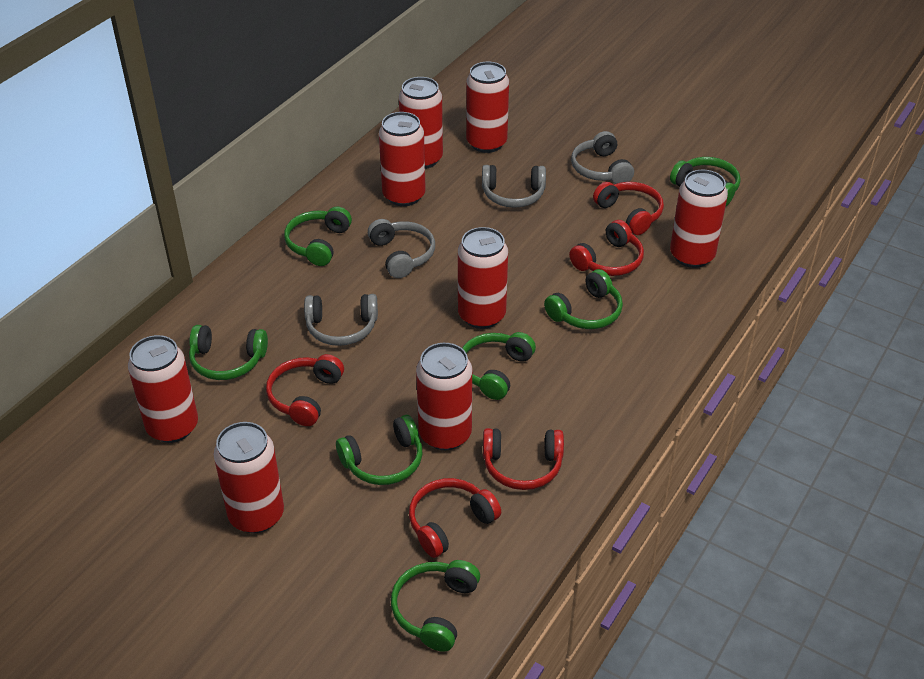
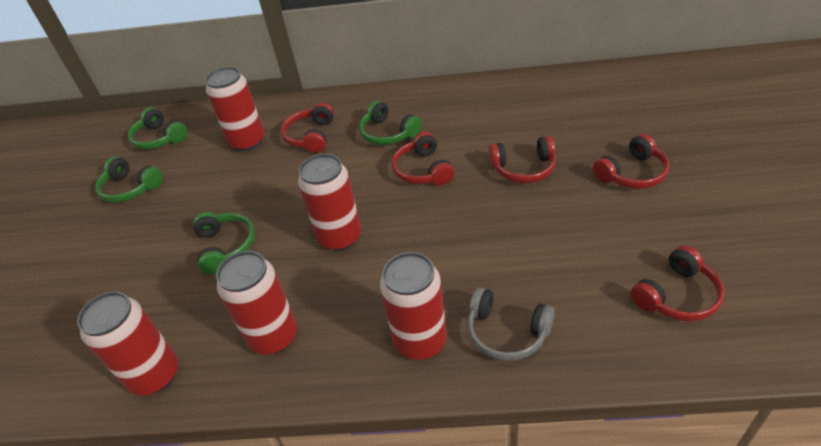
green headphones: 7 -> 4
grey headphones: 4 -> 1
red can: 8 -> 5

